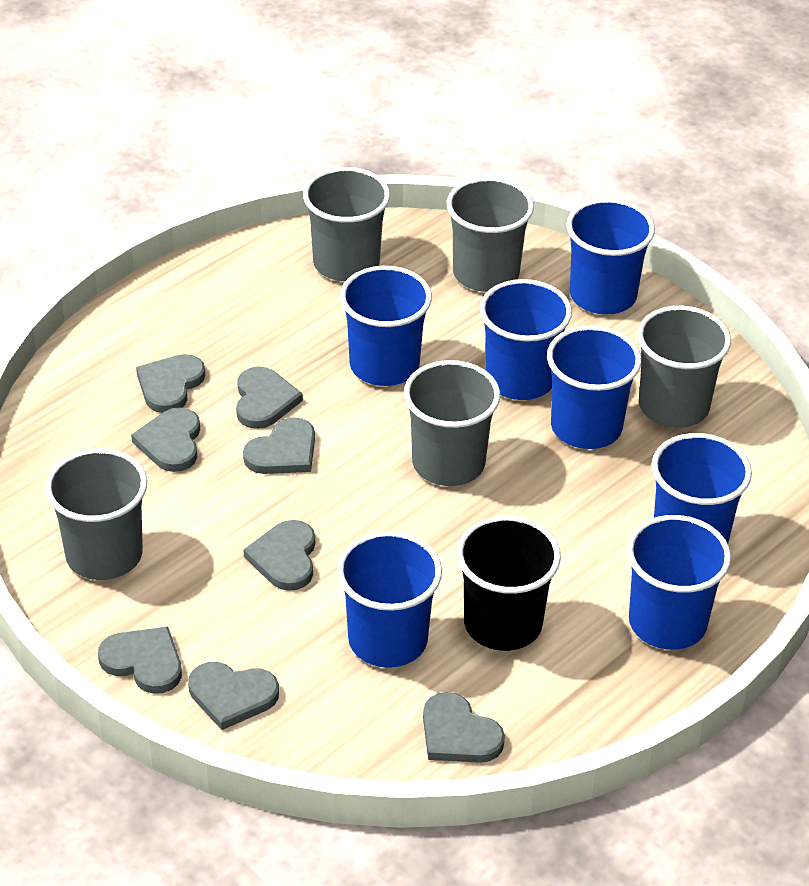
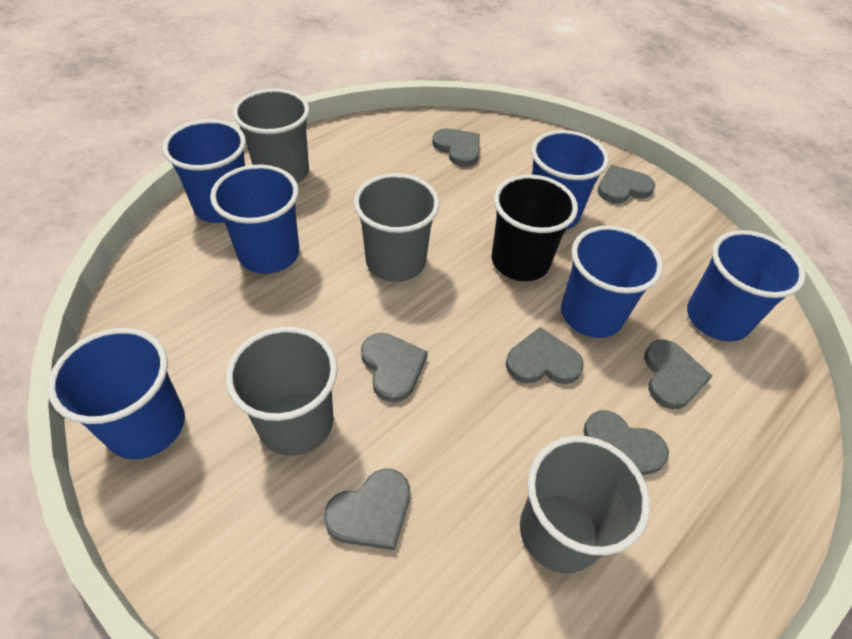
blue cup: 7 -> 6
grey cup: 5 -> 4
grey heart: 8 -> 7

